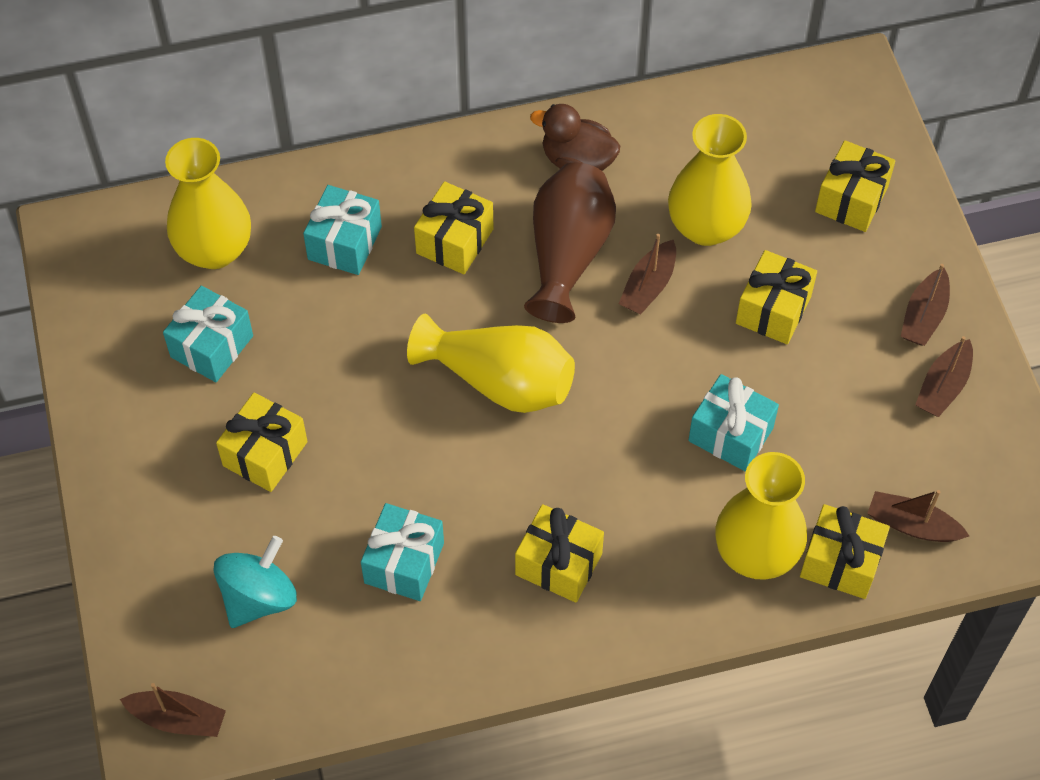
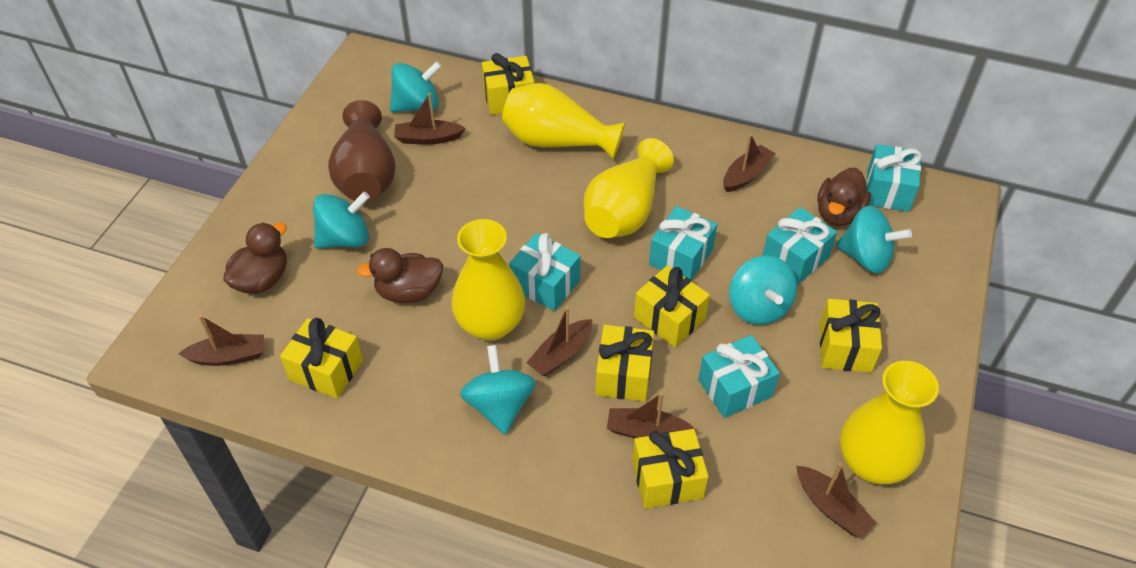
brown boat: 5 -> 6
brown duck: 1 -> 3
turquoise gift: 4 -> 5
turquoise spinning top: 1 -> 5

